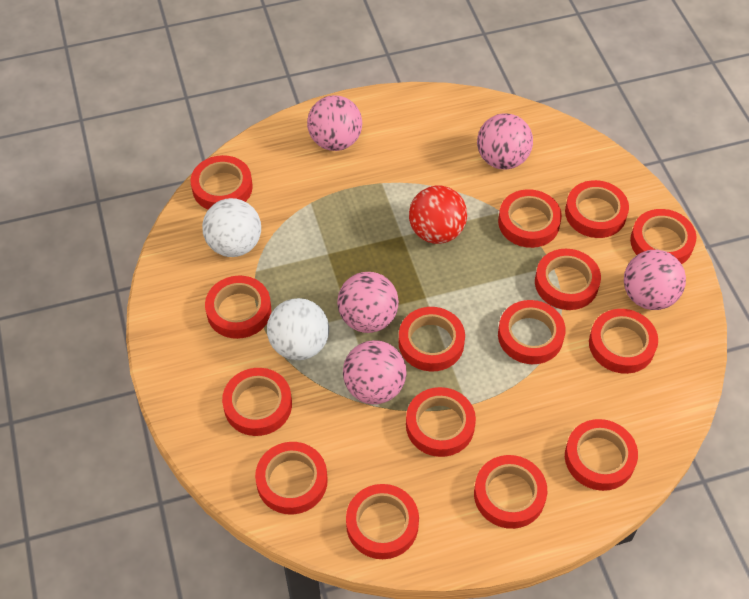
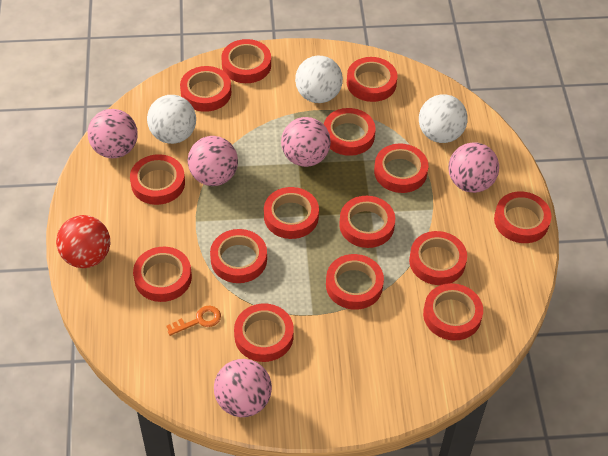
orange key: 0 -> 1
white ball: 2 -> 3

